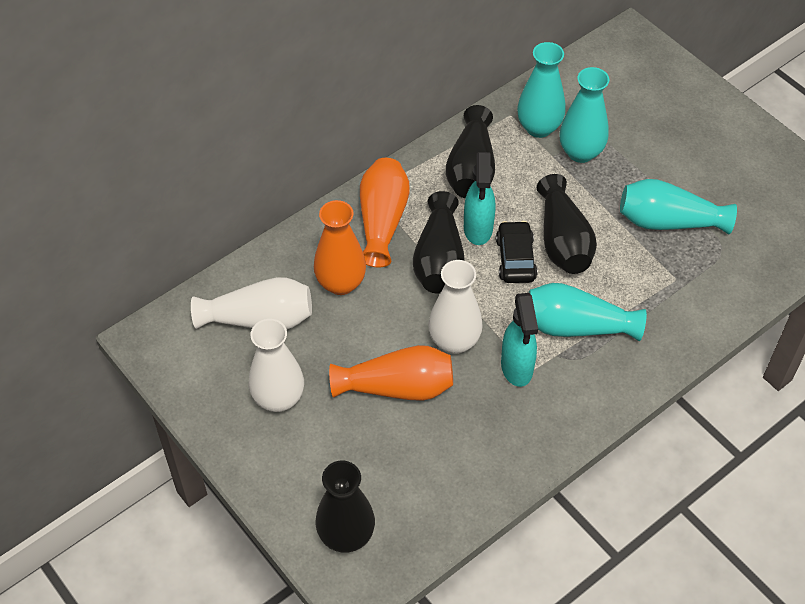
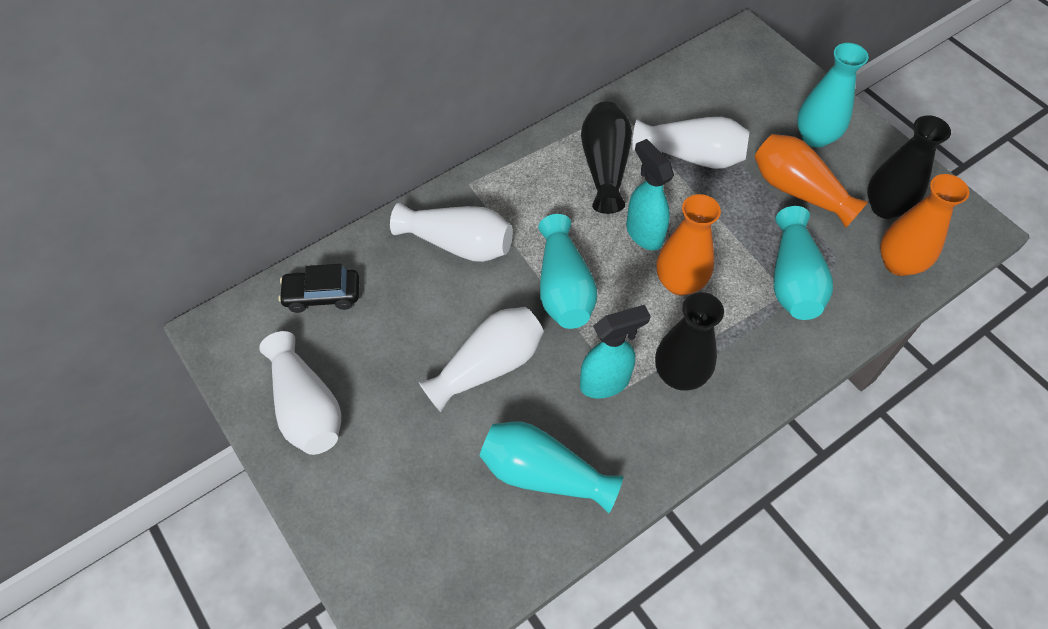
black vase: 4 -> 3
white vase: 3 -> 4

